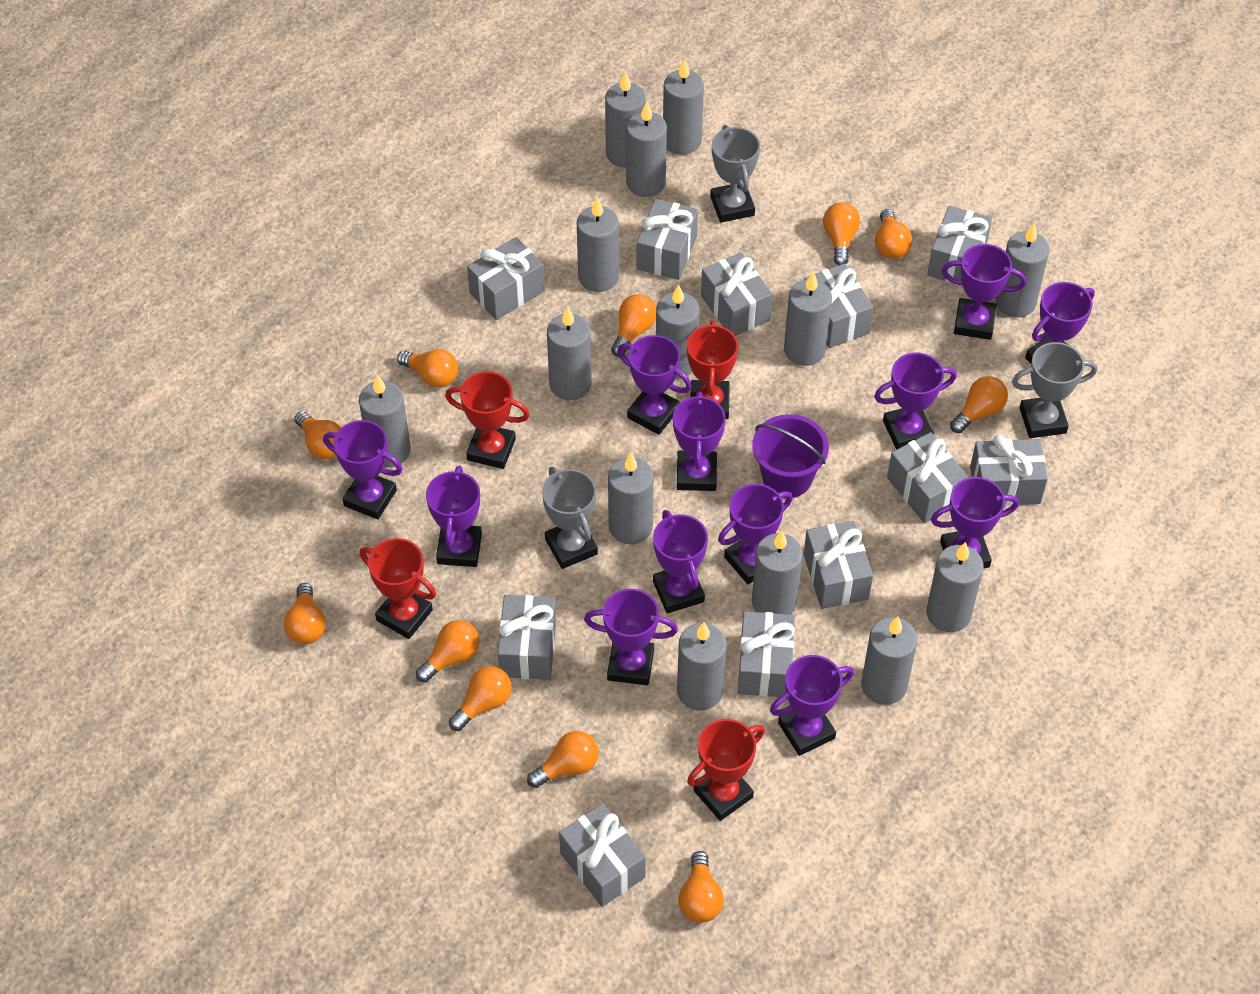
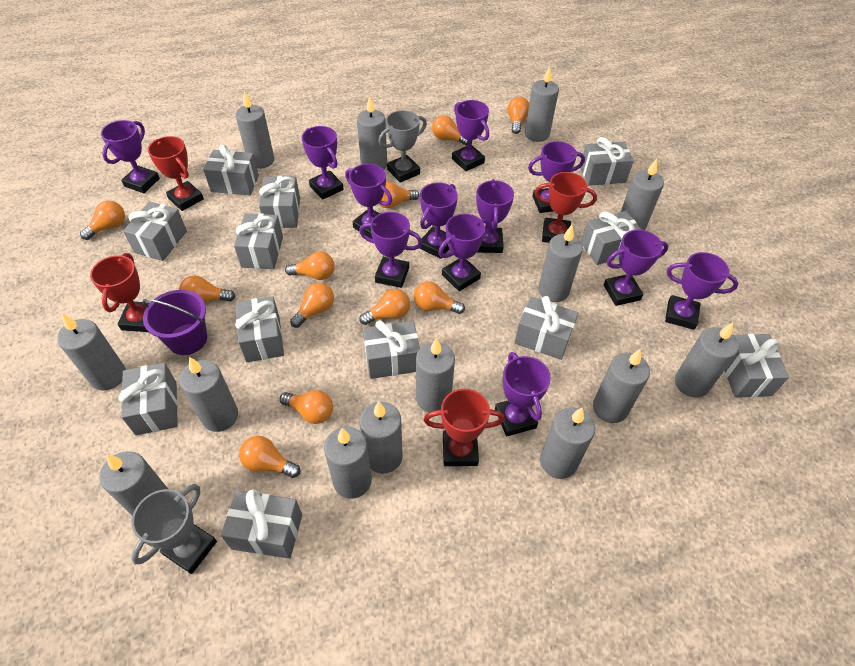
grey gift: 11 -> 12
grey trophy: 3 -> 2

